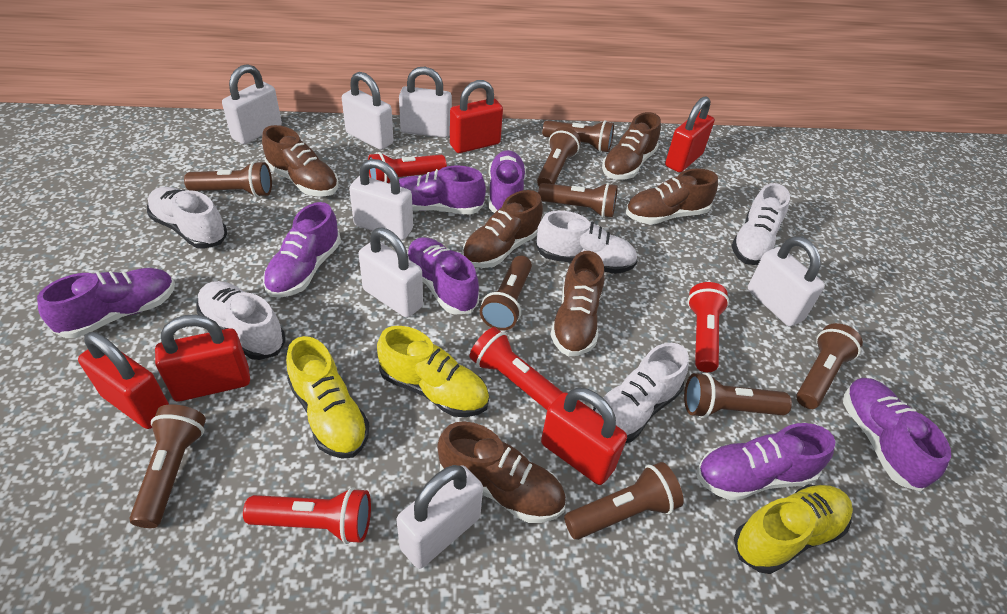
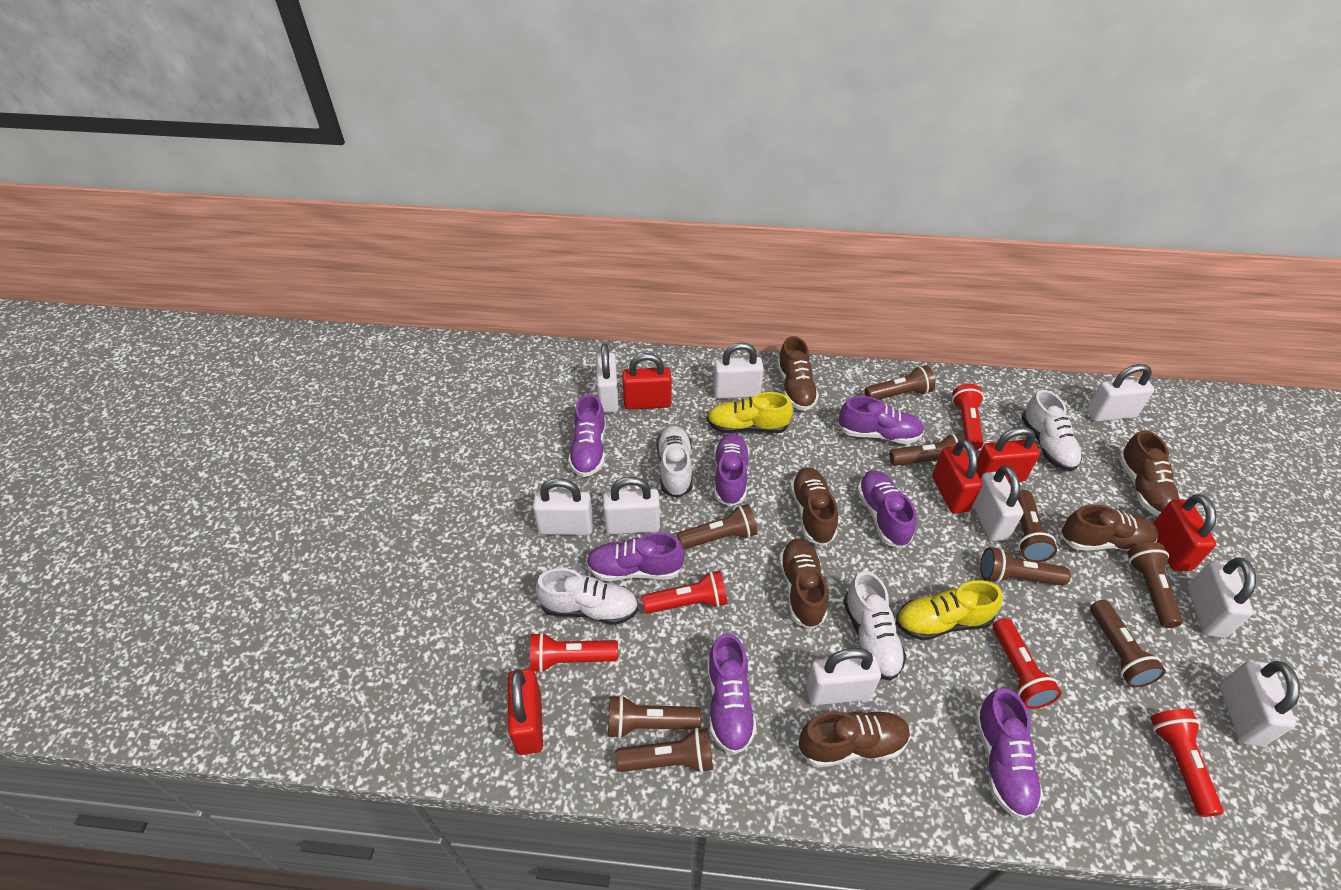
red flashlight: 4 -> 5
white padlock: 7 -> 9
white shoe: 5 -> 4
yellow shoe: 3 -> 2

